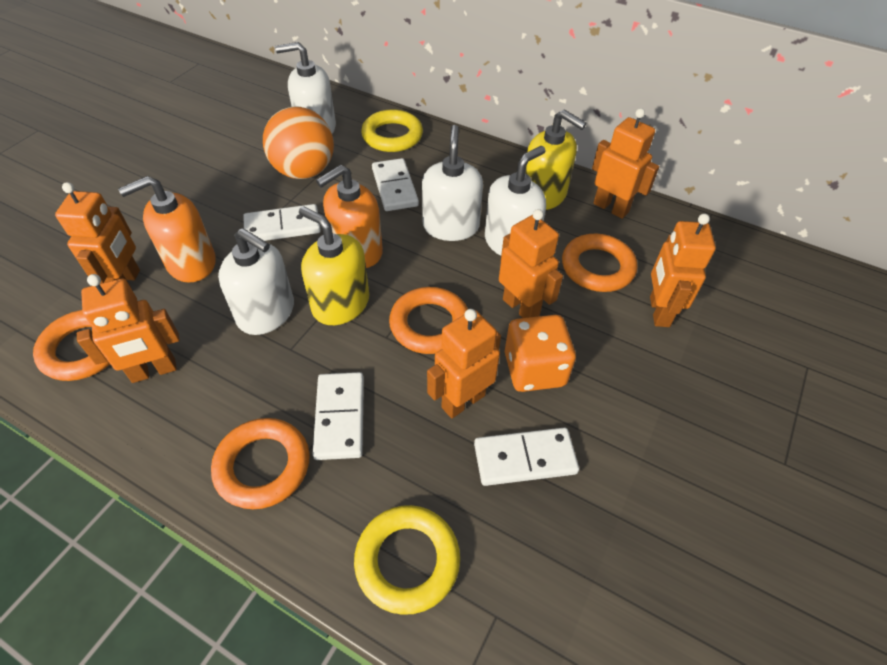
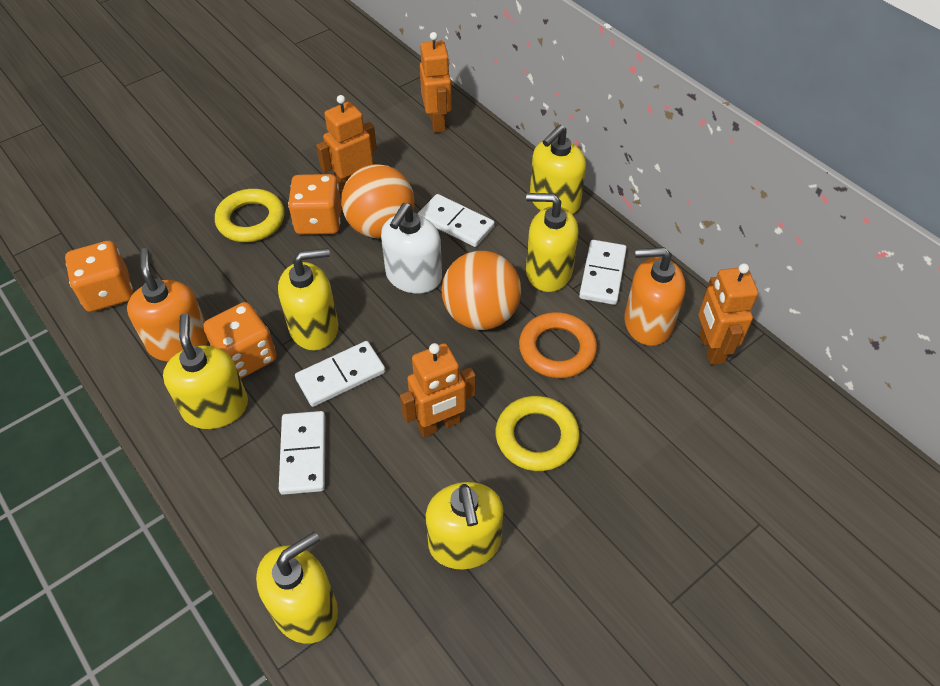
orange ball: 1 -> 2
orange dice: 1 -> 3
orange ring: 4 -> 1
orange robot: 6 -> 4
white soap dispenser: 4 -> 1
yellow soap dispenser: 2 -> 6

